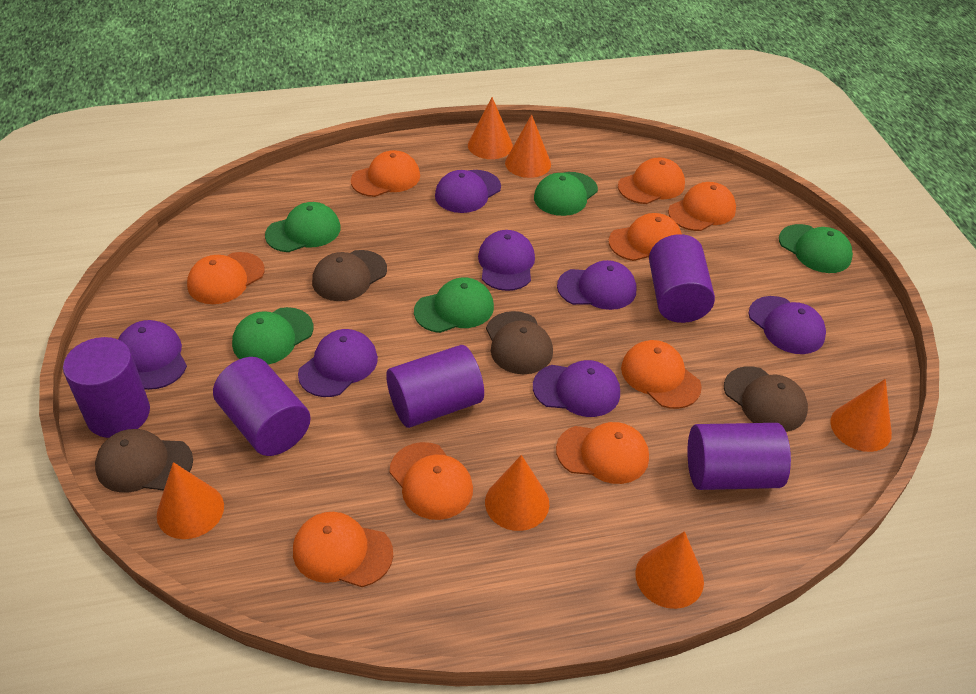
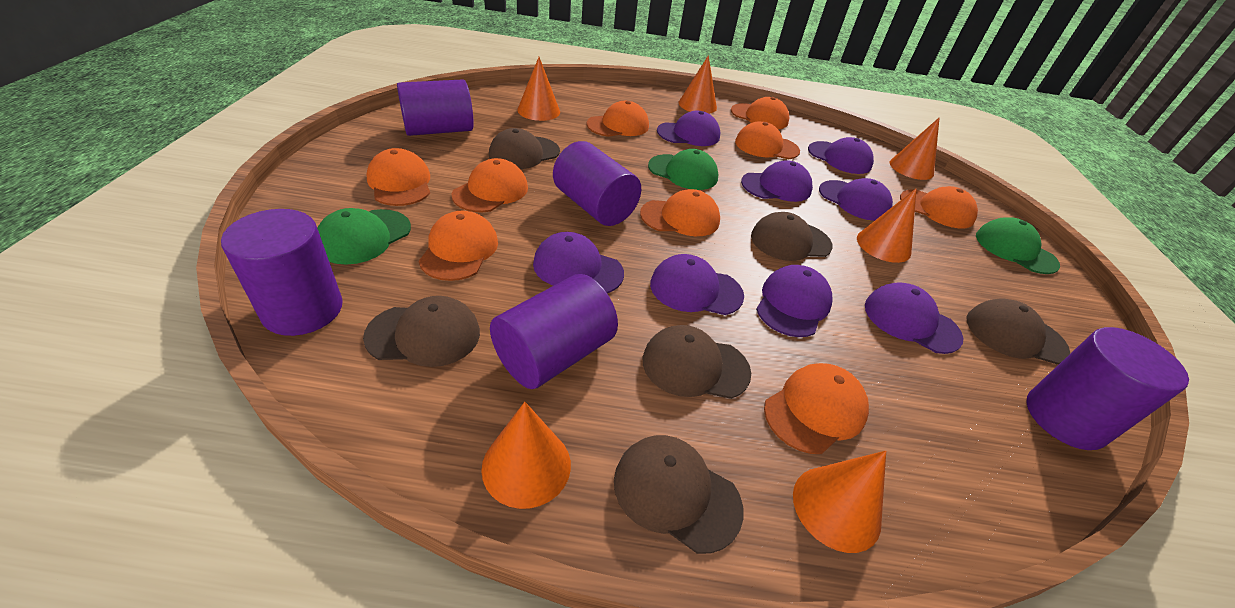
brown cap: 4 -> 6
green cap: 5 -> 3
purple cap: 7 -> 8

